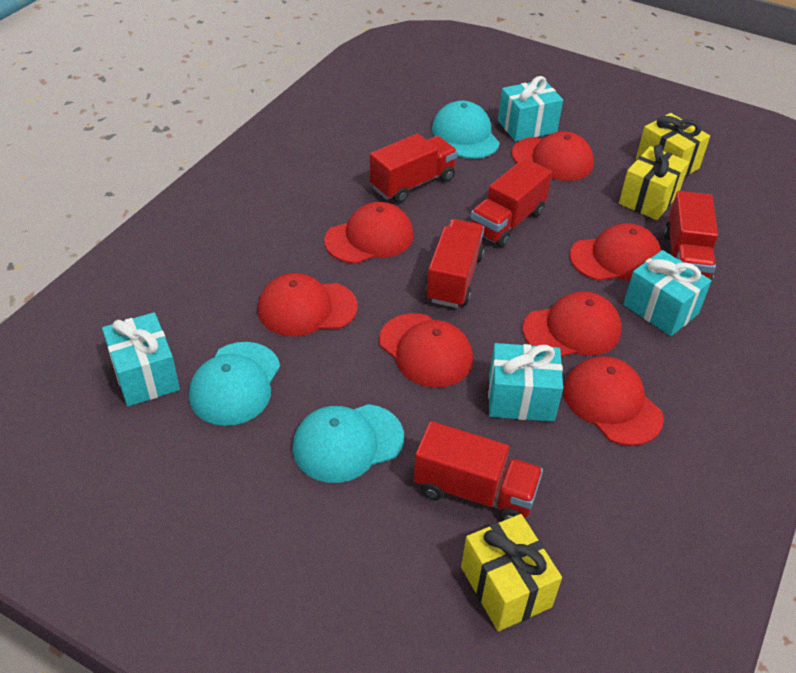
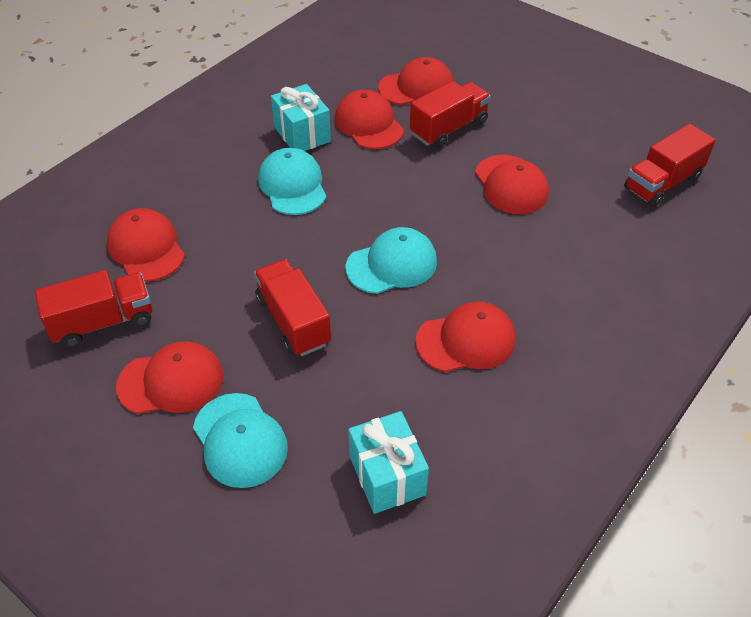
red cap: 7 -> 6
red truck: 5 -> 4
turquoise gift: 4 -> 2
yellow gift: 3 -> 0

